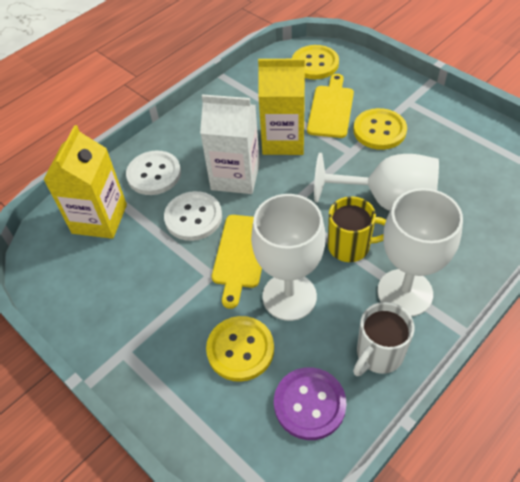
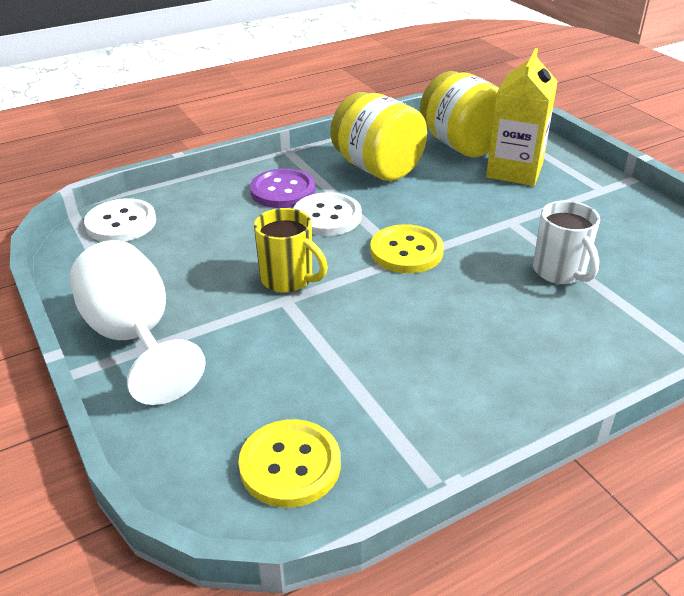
white carton: 1 -> 0
white goblet: 3 -> 1
yellow button: 3 -> 2
yellow carton: 2 -> 1
yellow cutting board: 2 -> 0
yellow jar: 0 -> 2

